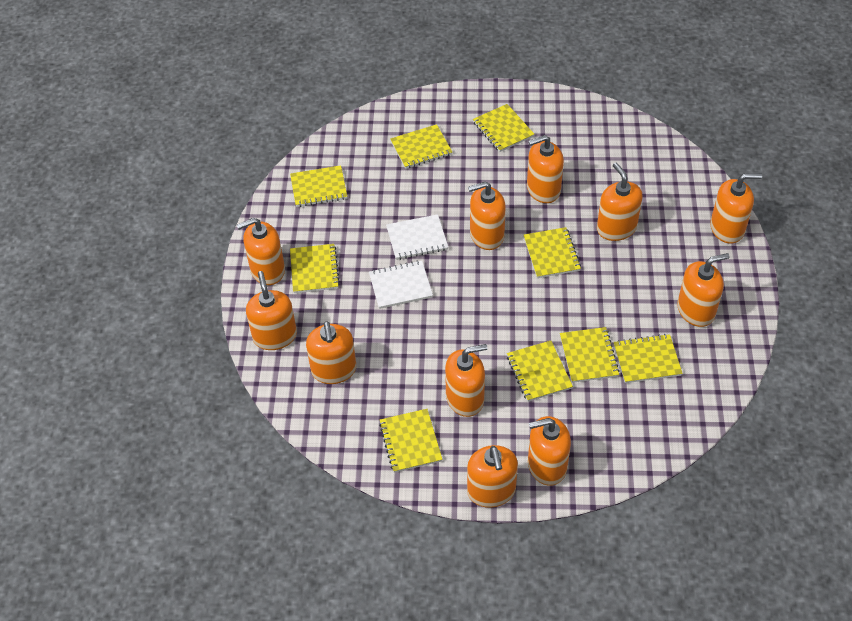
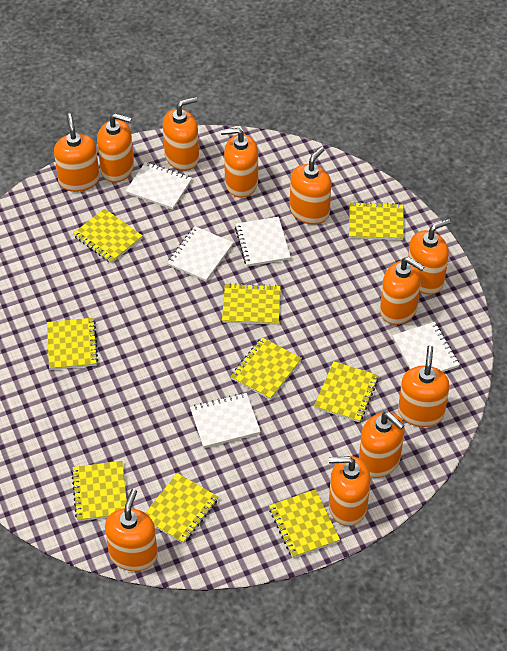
white notebook: 2 -> 5

